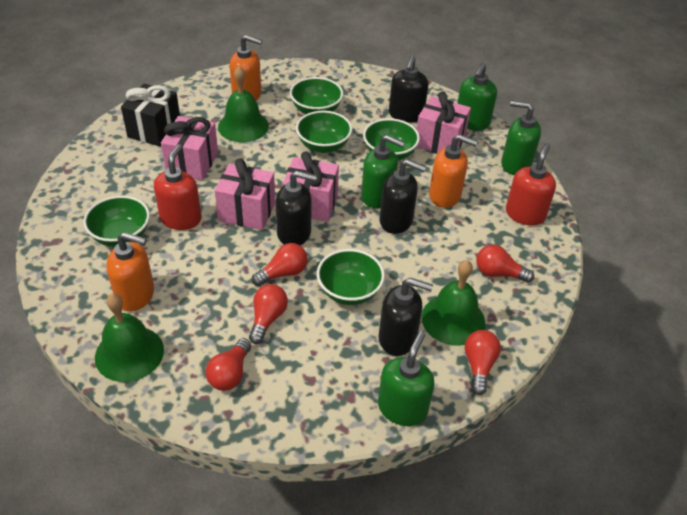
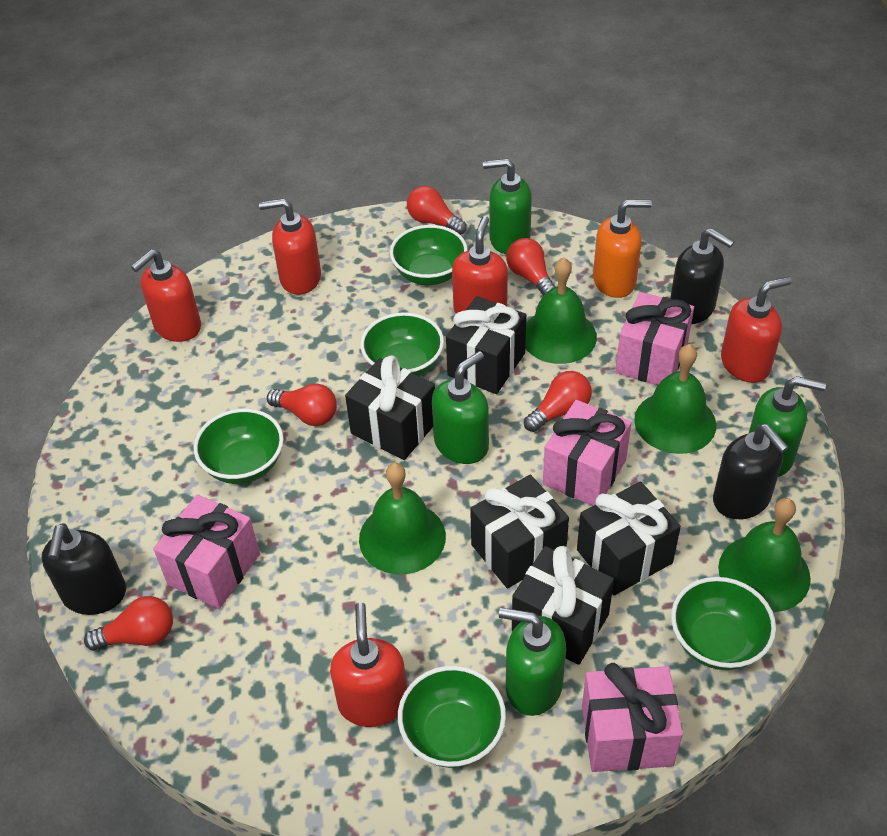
black gift: 1 -> 5
black soap dispenser: 4 -> 3
green bell: 3 -> 4
orange soap dispenser: 3 -> 1
red soap dispenser: 2 -> 5

